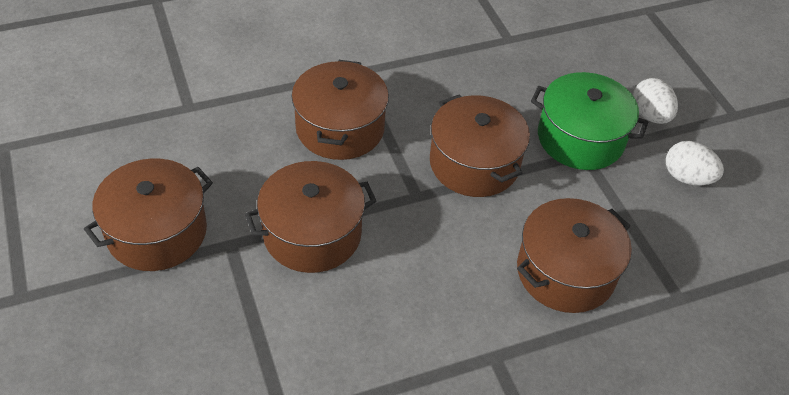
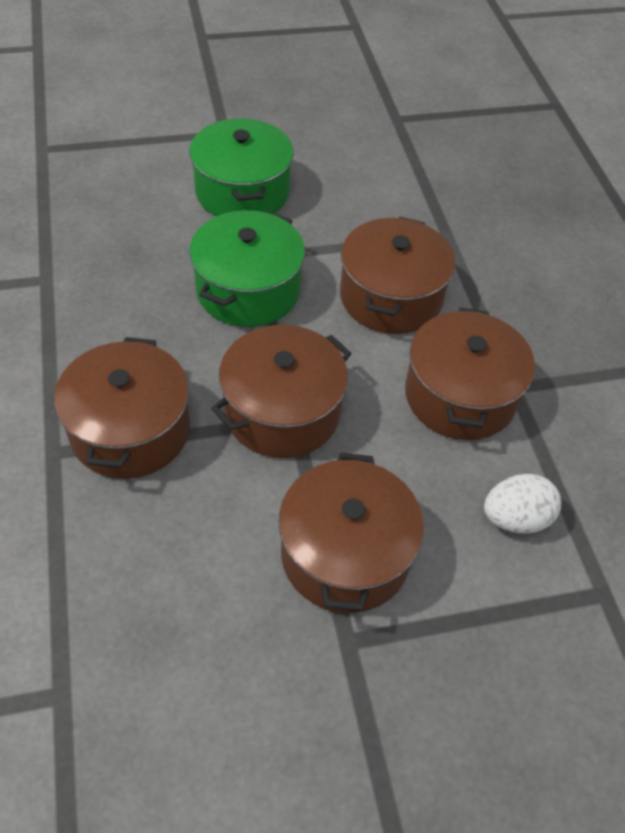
green pot: 1 -> 2
white egg: 2 -> 1

